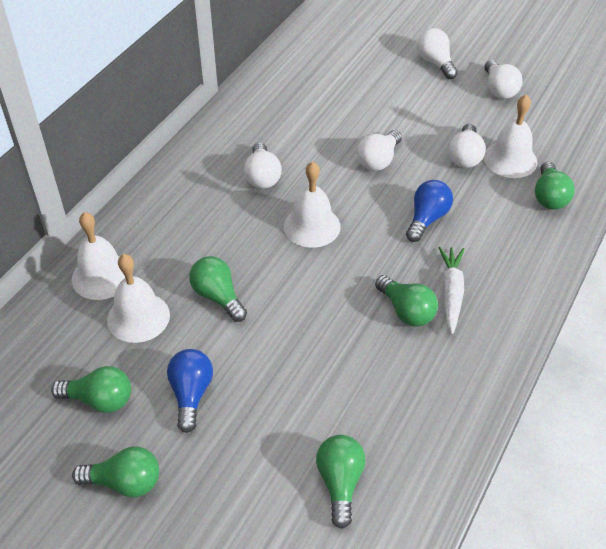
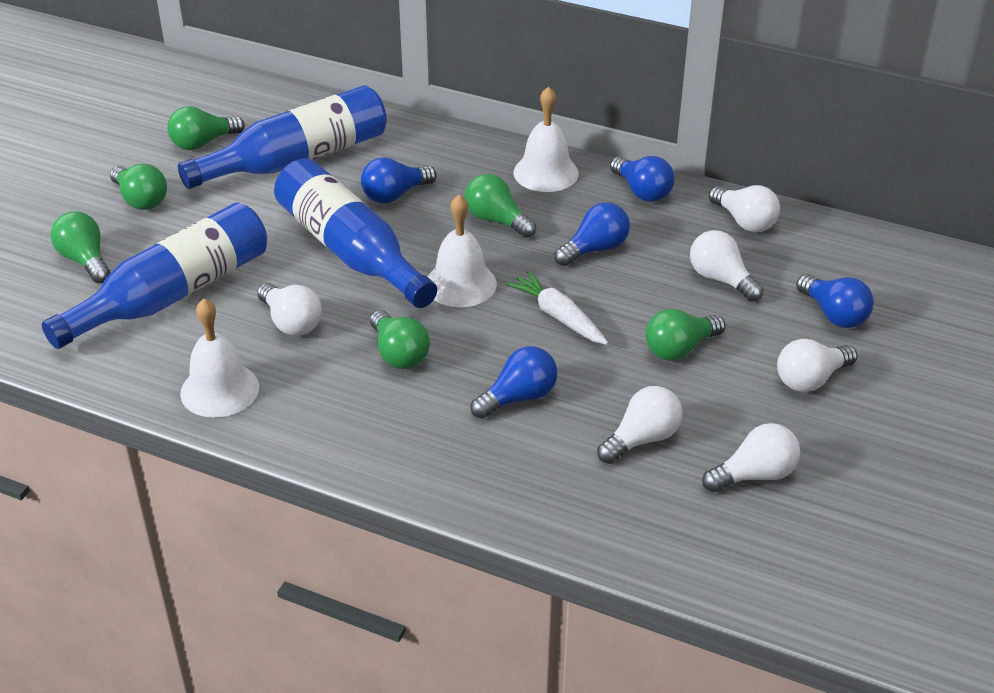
blue bottle: 0 -> 3
blue light bulb: 2 -> 5
white bell: 4 -> 3
white light bulb: 5 -> 6

